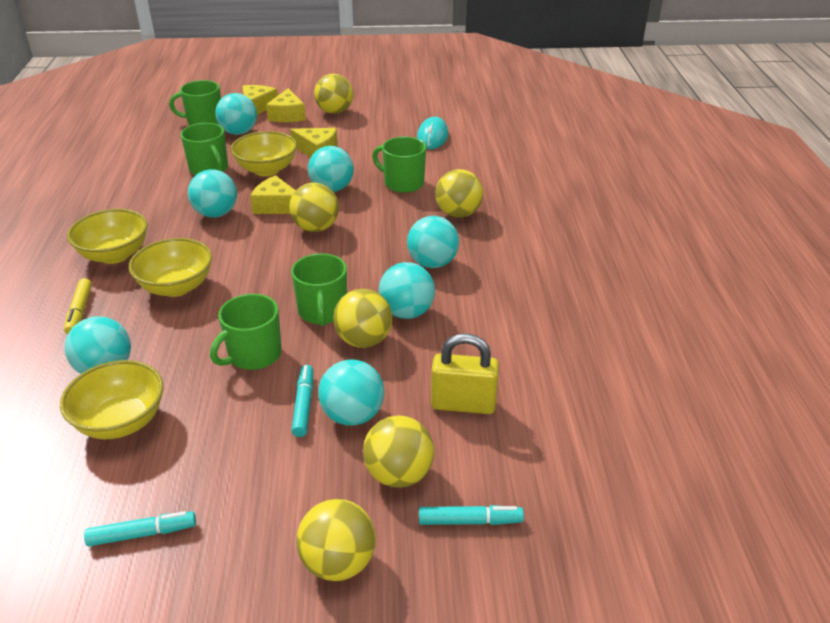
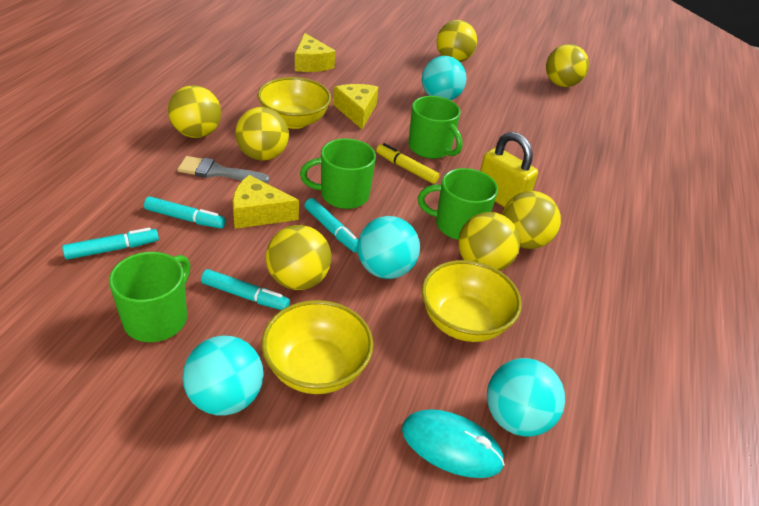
green mug: 5 -> 4
grey brush: 0 -> 1
turquoise ball: 7 -> 4
turquoise marker: 3 -> 4
yellow ball: 6 -> 7
yellow bowl: 4 -> 3
yellow cheese: 4 -> 3

